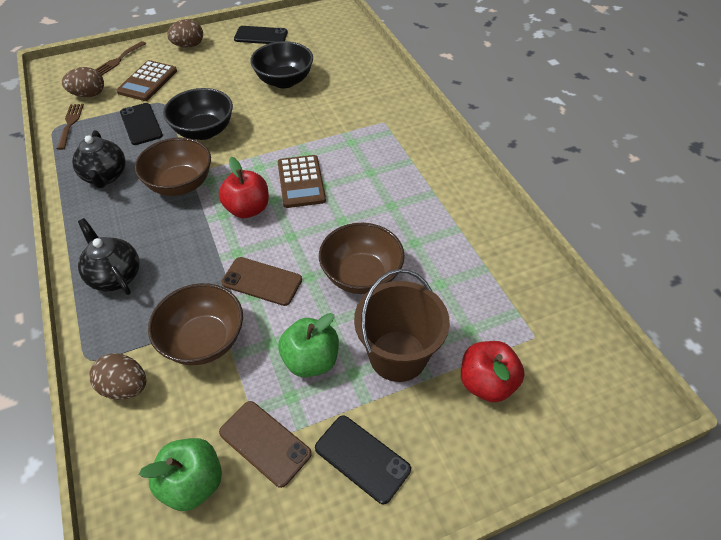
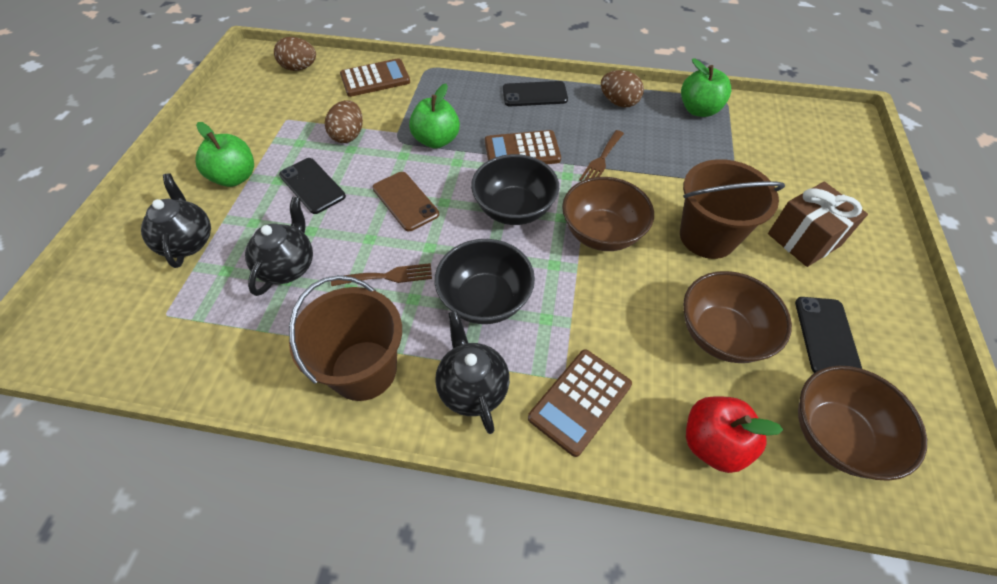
black teapot: 2 -> 3
brown bucket: 1 -> 2
brown calculator: 2 -> 3
brown gift: 0 -> 1
brown phone: 2 -> 1
green apple: 2 -> 3
red apple: 2 -> 1

